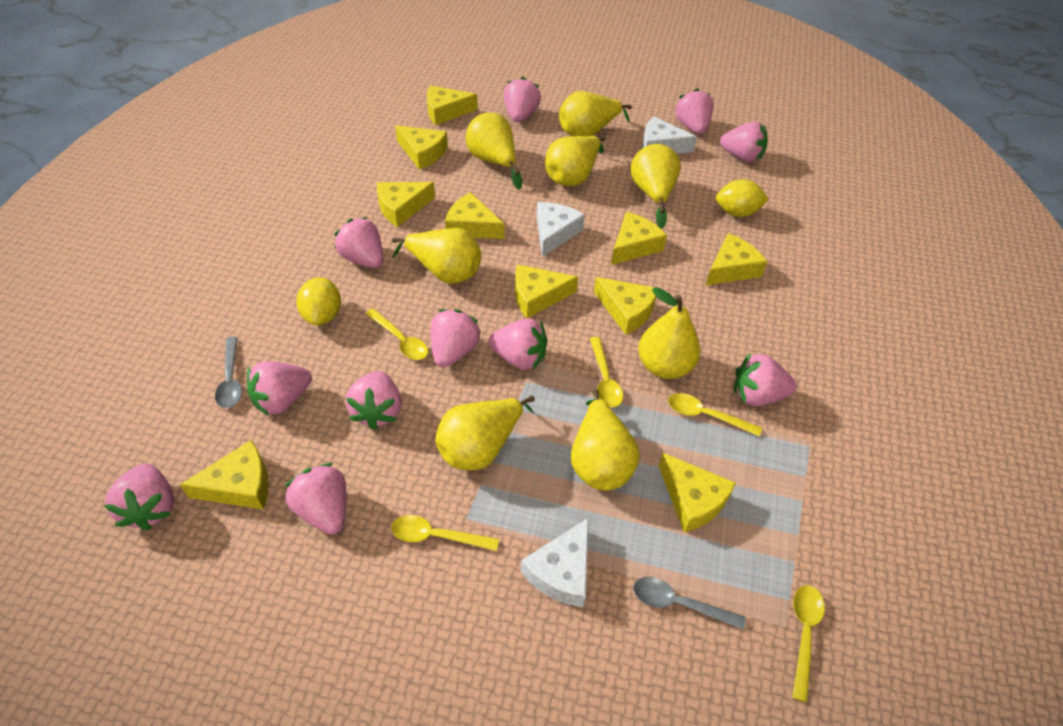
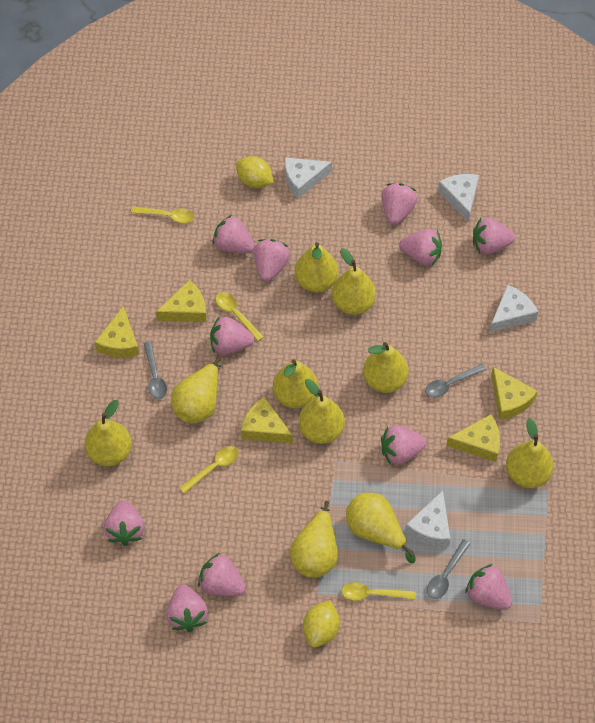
grey spoon: 2 -> 3
white cheese: 3 -> 4
yellow cheese: 10 -> 5
yellow pear: 8 -> 10
yellow spoon: 5 -> 4

